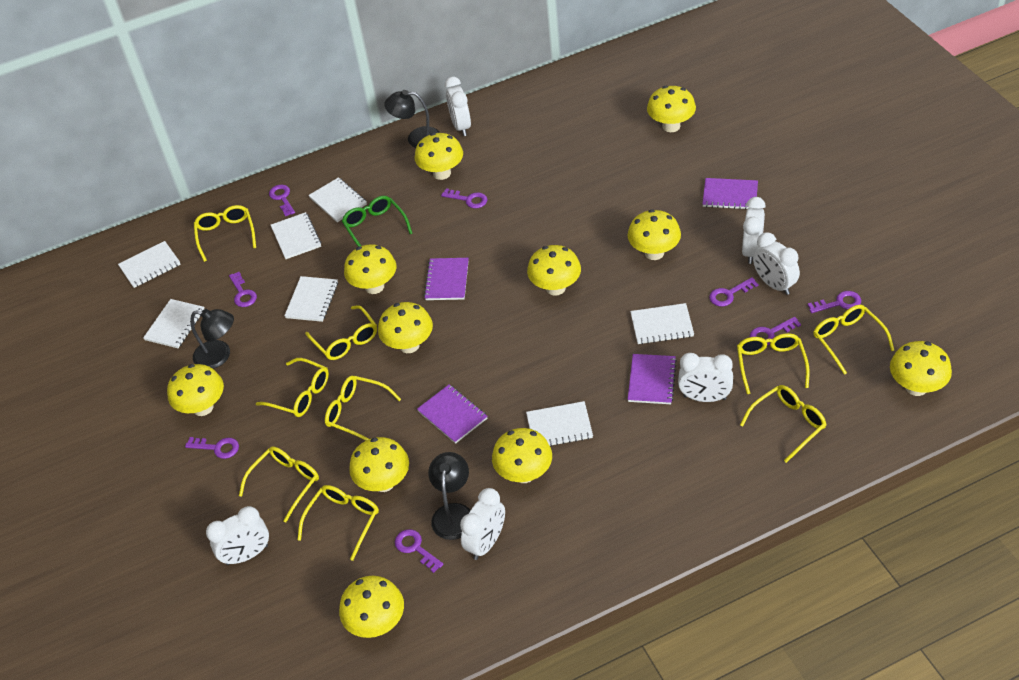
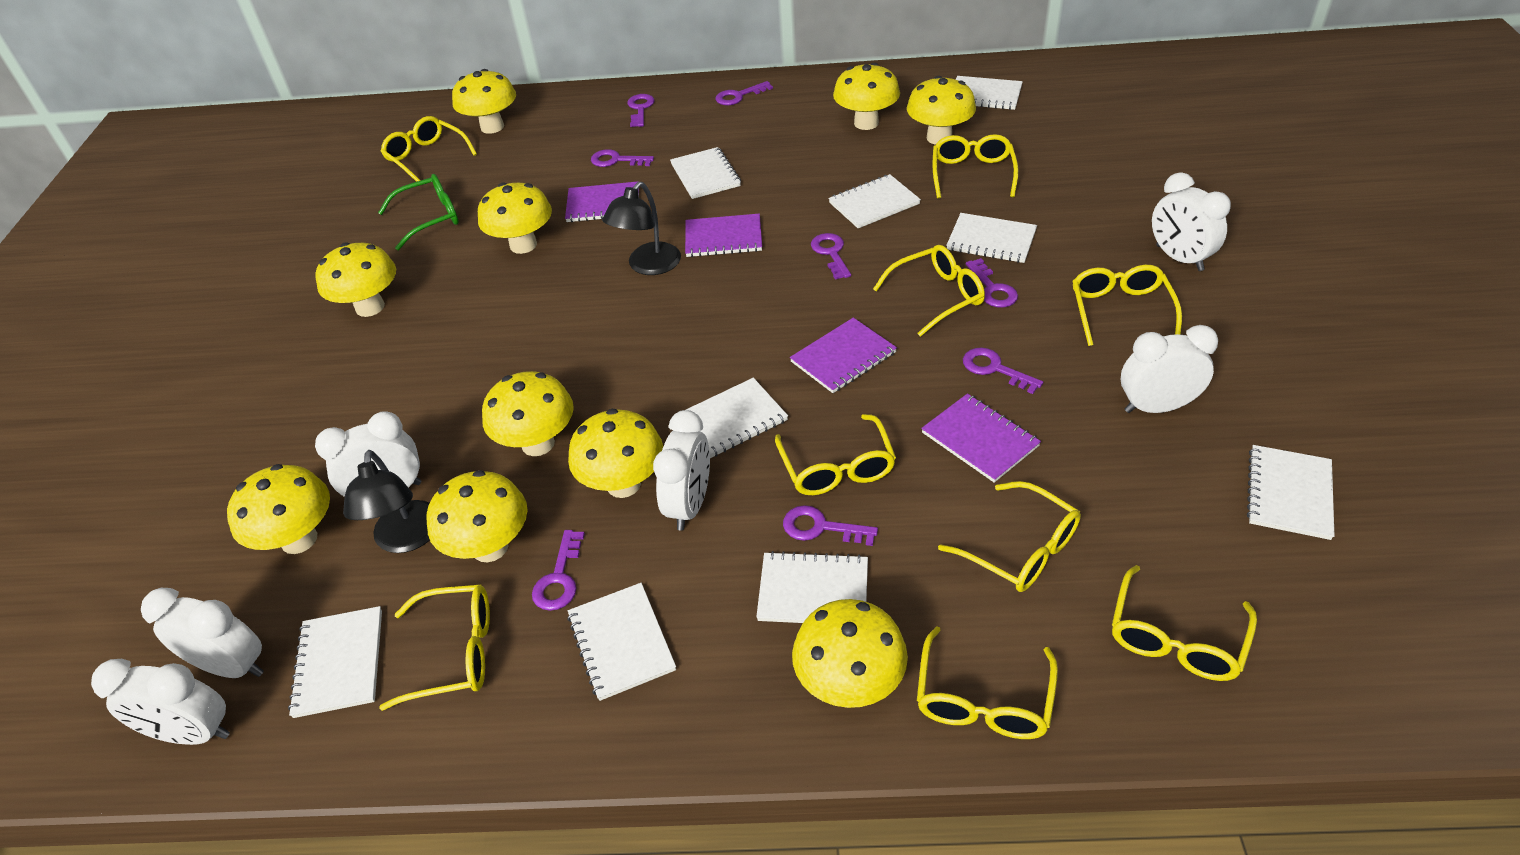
black lamp: 3 -> 2
white notebook: 7 -> 9
yellow mushroom: 11 -> 10

